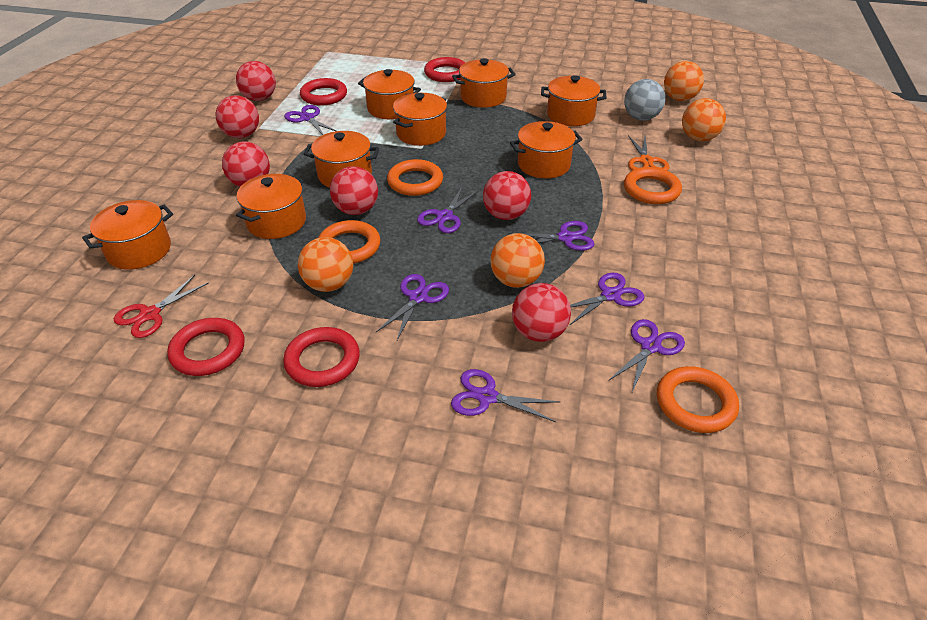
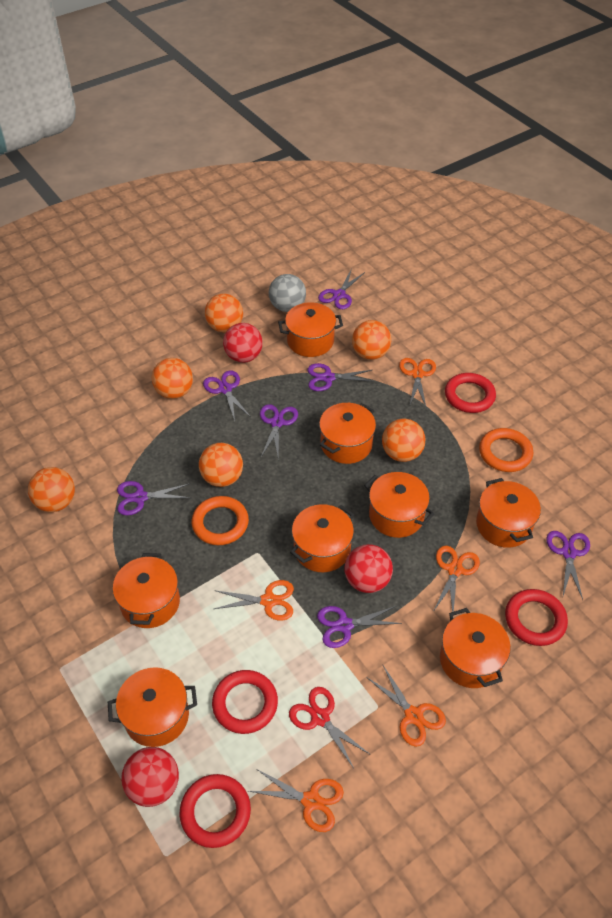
orange ball: 4 -> 6
orange ring: 4 -> 2
orange scissors: 1 -> 5
red ball: 6 -> 3

